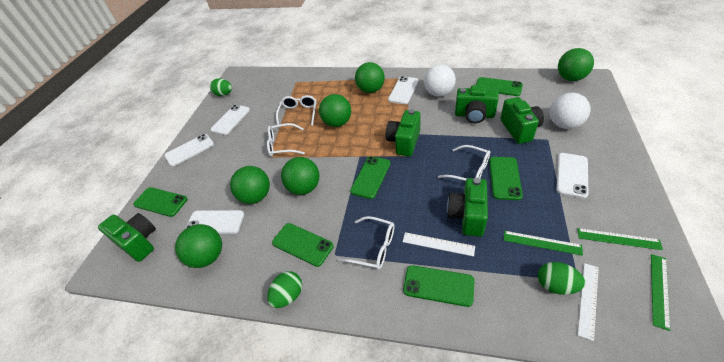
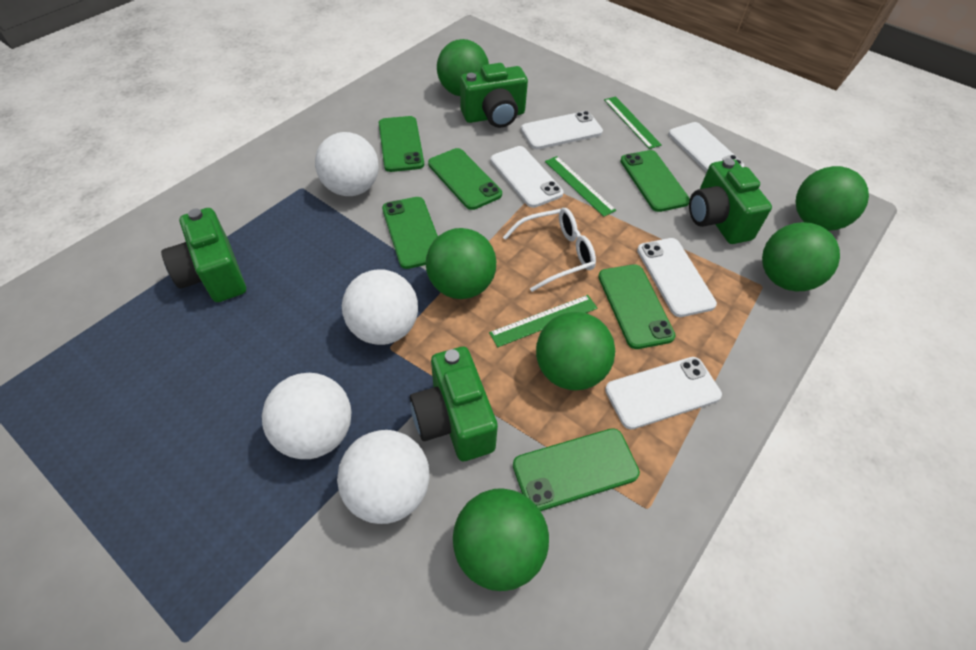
green camera: 5 -> 4
green egg: 3 -> 0
white ball: 2 -> 4
white glasses: 4 -> 1
white ruler: 2 -> 0

